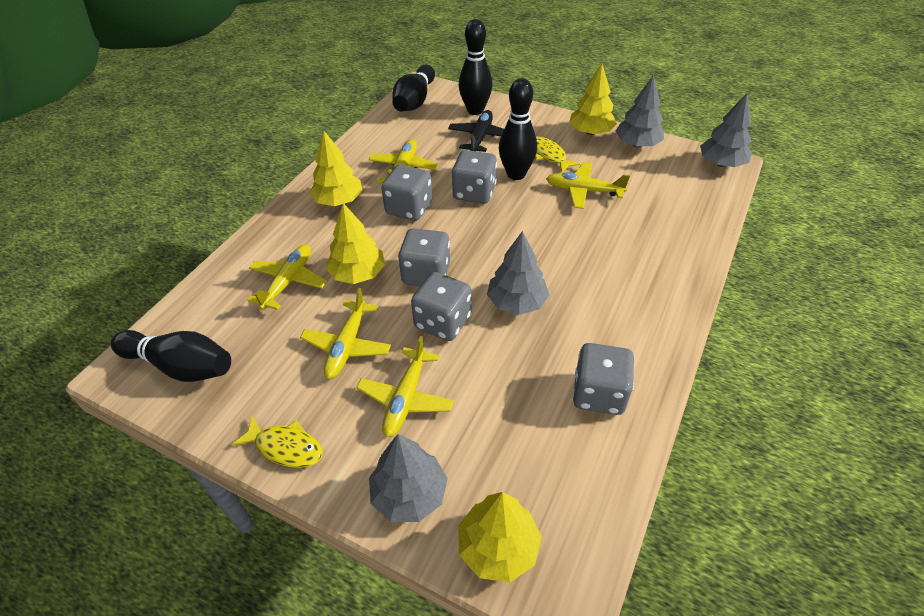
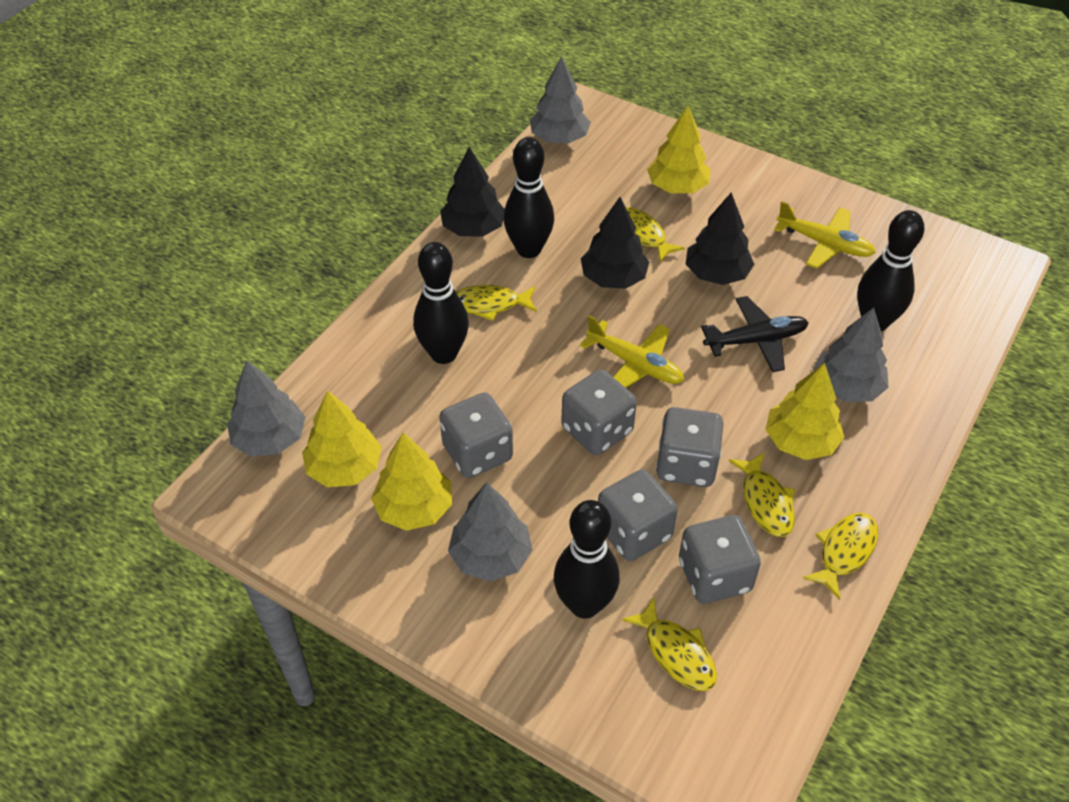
black tree: 0 -> 3
yellow fish: 2 -> 5
yellow plane: 5 -> 2

